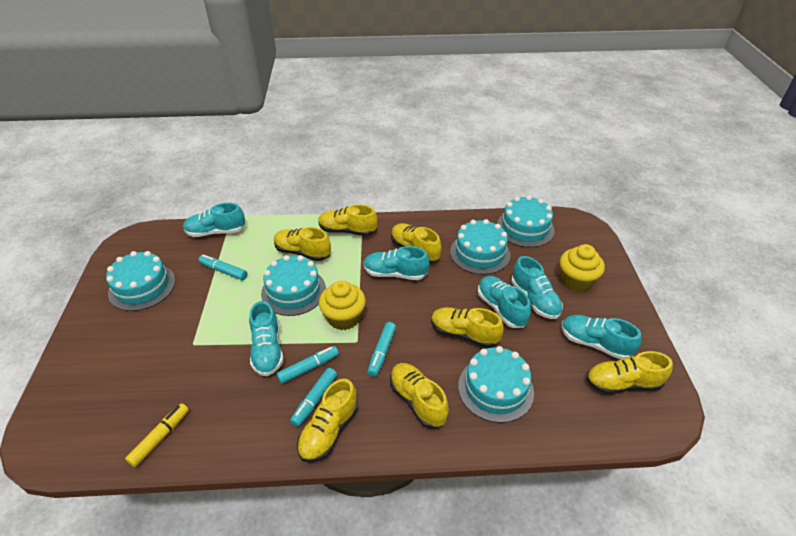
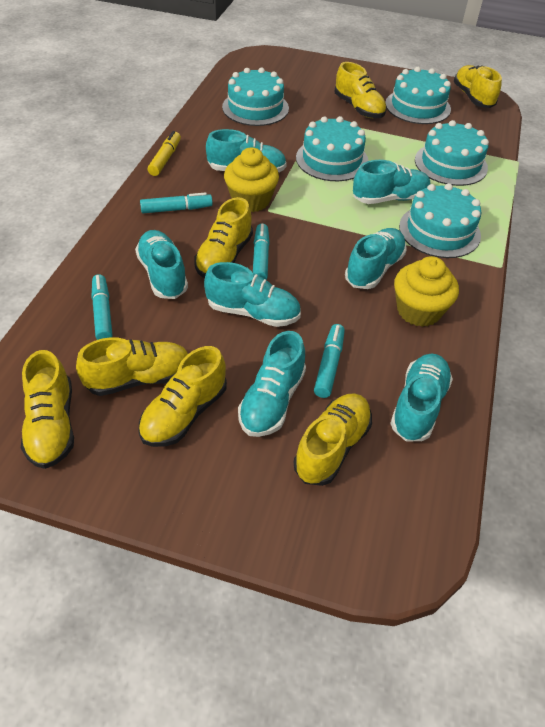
turquoise shoe: 6 -> 7

